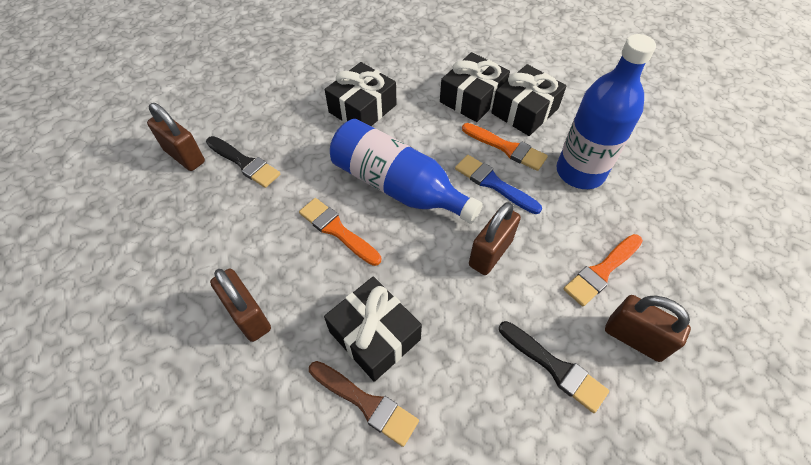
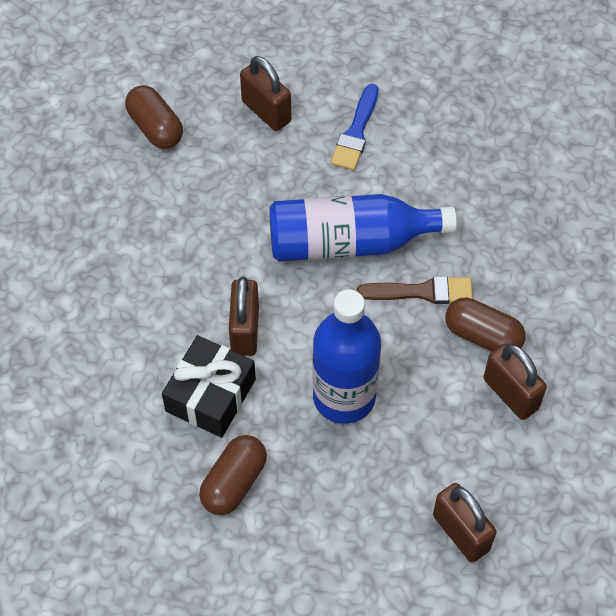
black brush: 2 -> 0
black gift: 4 -> 1
brown capsule: 0 -> 3
orange brush: 3 -> 0

